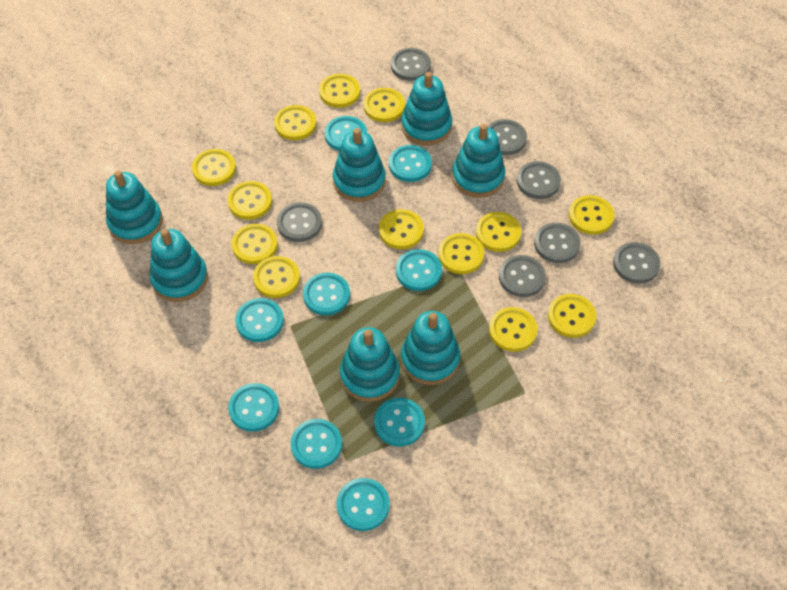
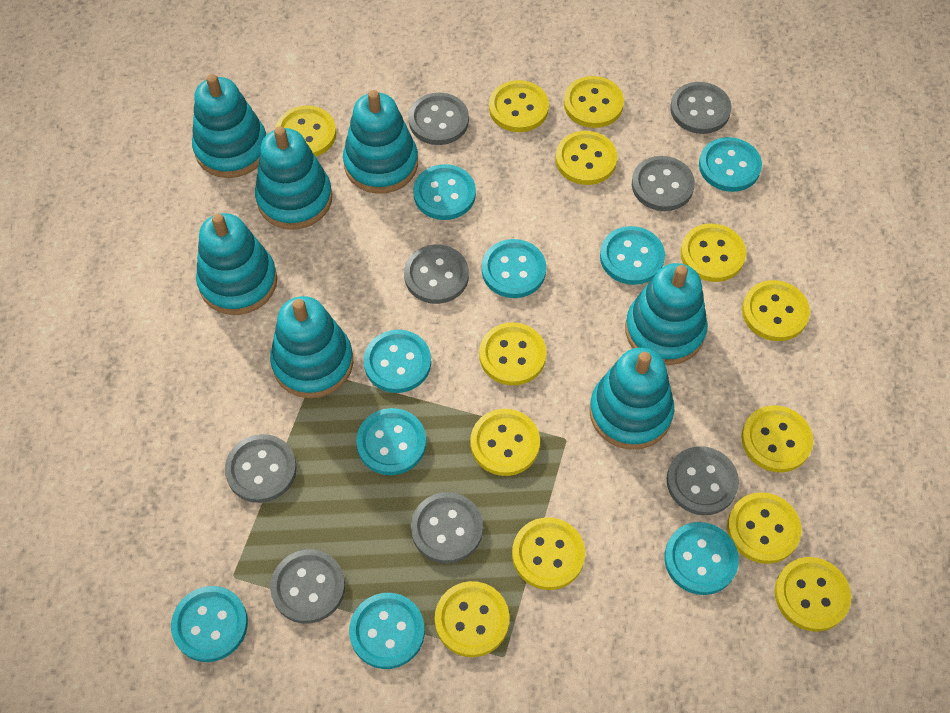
grey button: 7 -> 8

